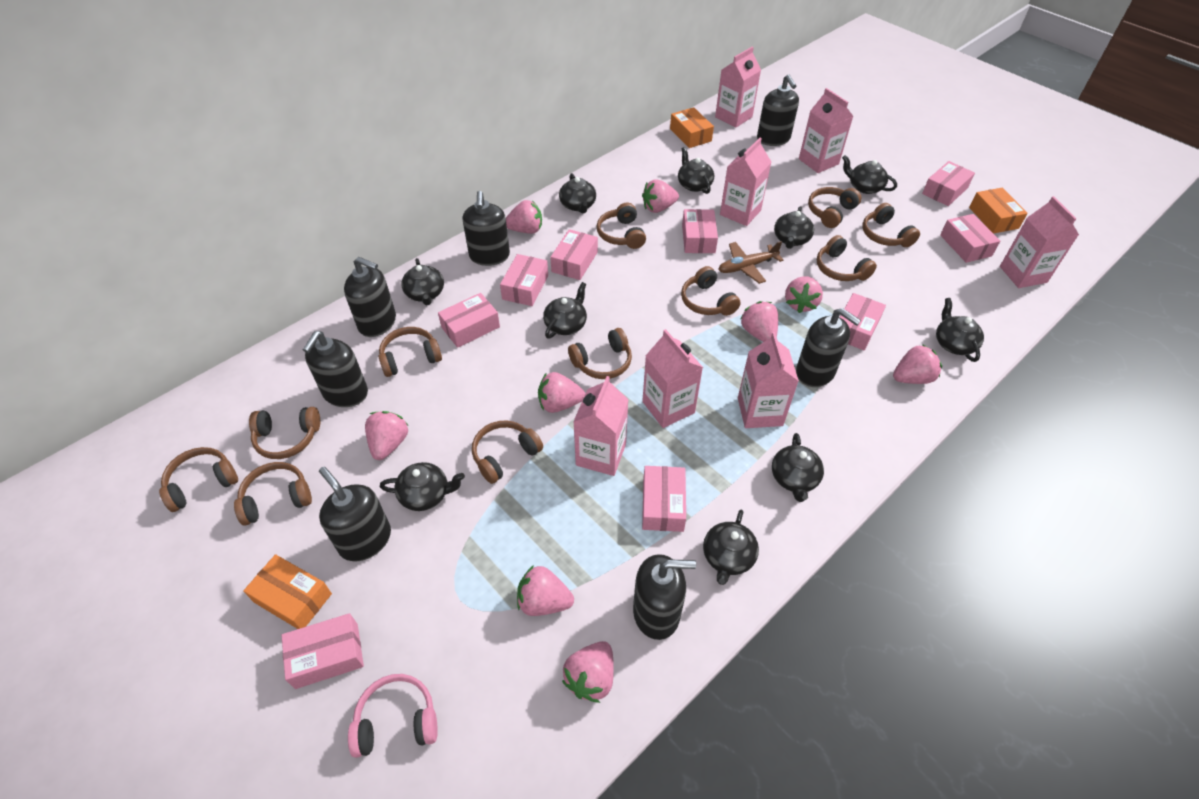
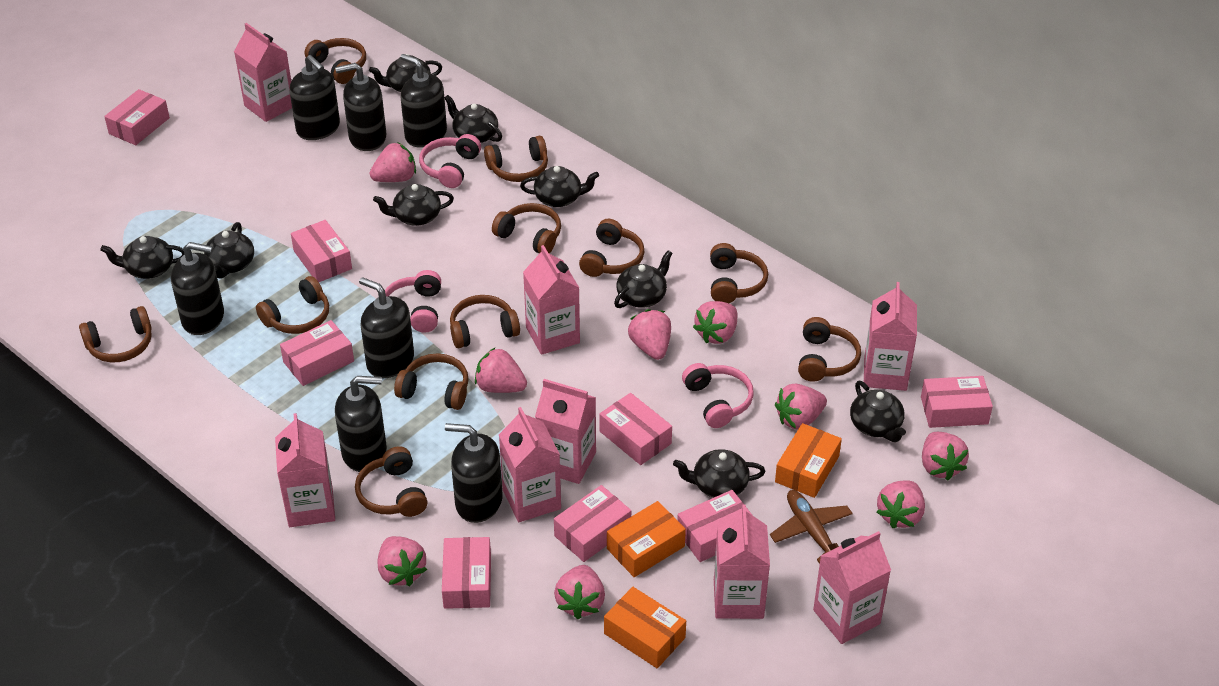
black teapot: 10 -> 9
pink box: 9 -> 8
pink carton: 7 -> 8
pink headphones: 1 -> 3

